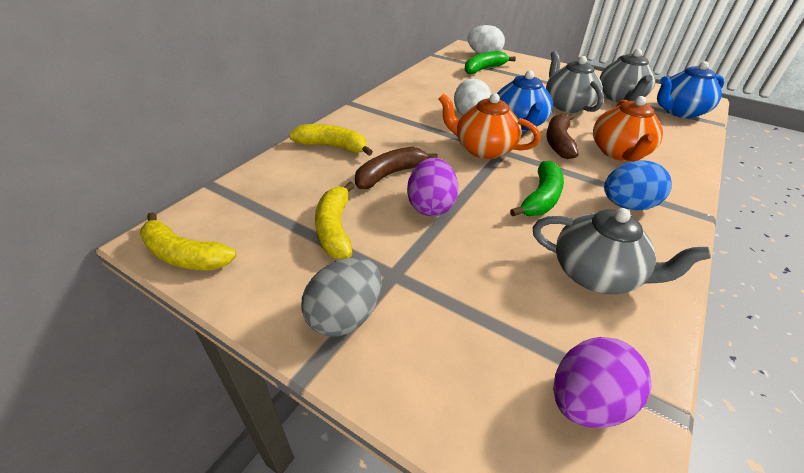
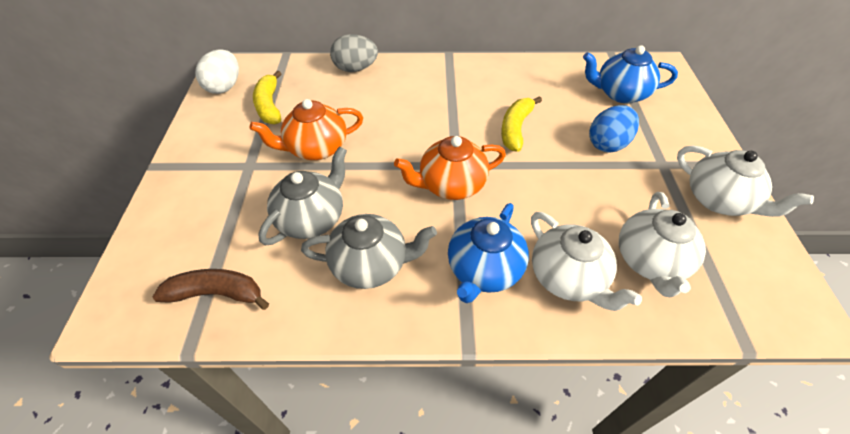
brown banana: 2 -> 1
green banana: 2 -> 0
grey teapot: 3 -> 2
purple egg: 2 -> 0
white egg: 2 -> 1
white teapot: 0 -> 3
yellow banana: 3 -> 2

